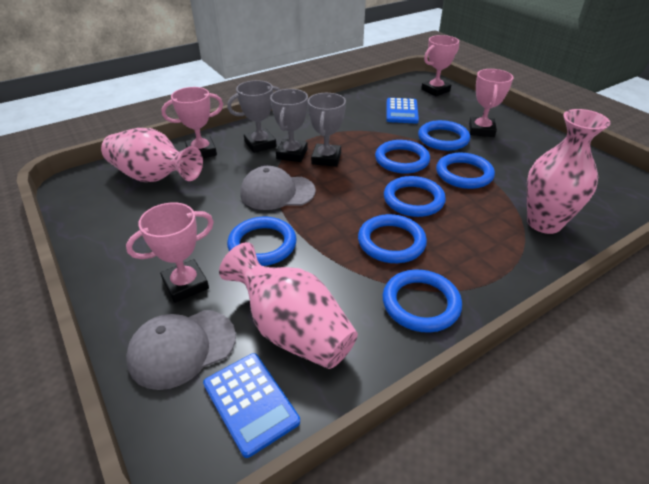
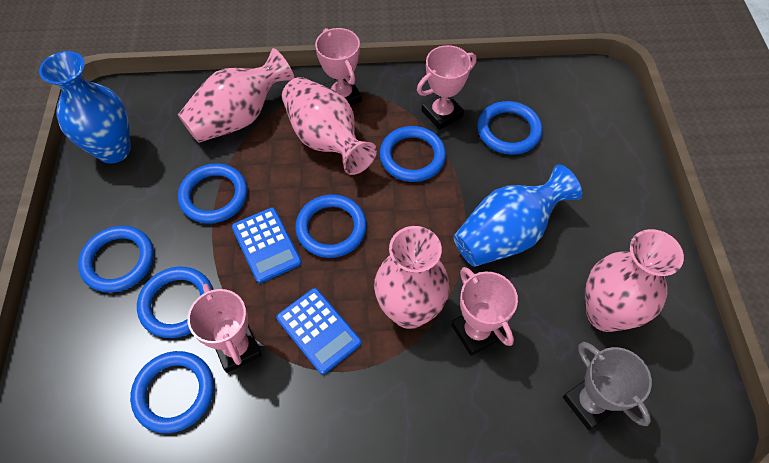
blue vase: 0 -> 2
grey cap: 2 -> 0
grey trophy: 3 -> 1
pink vase: 3 -> 4

